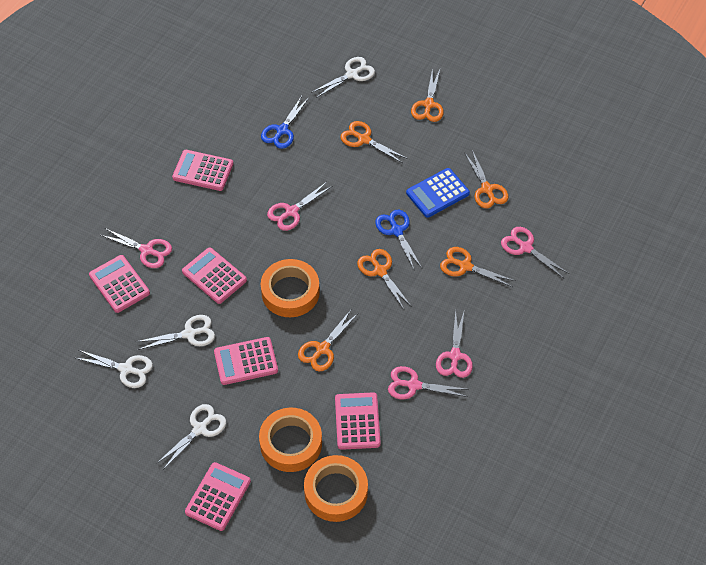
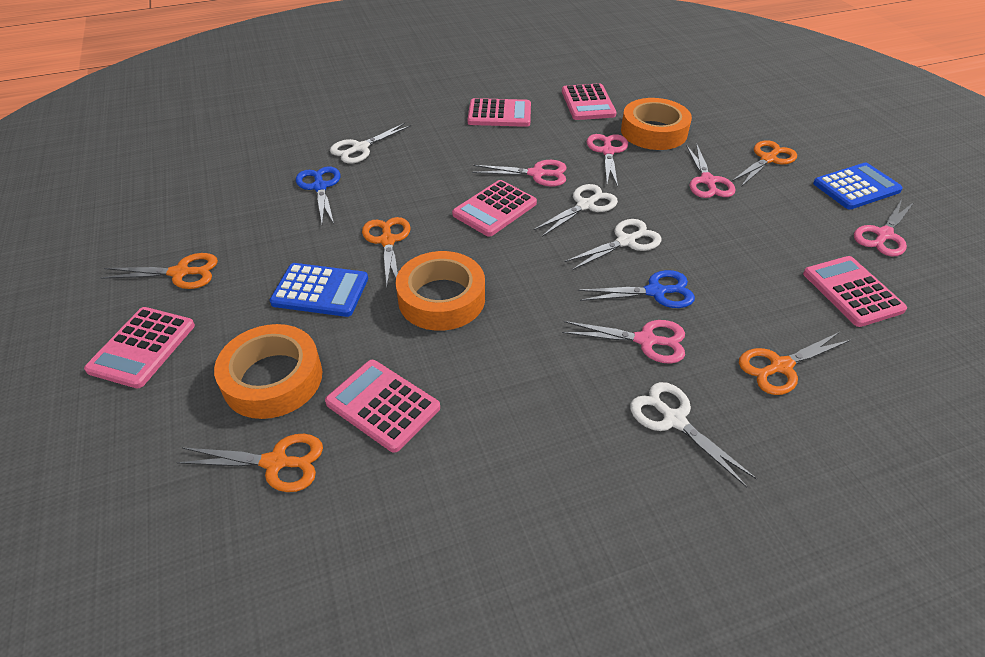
blue calculator: 1 -> 2
orange scissors: 6 -> 5

